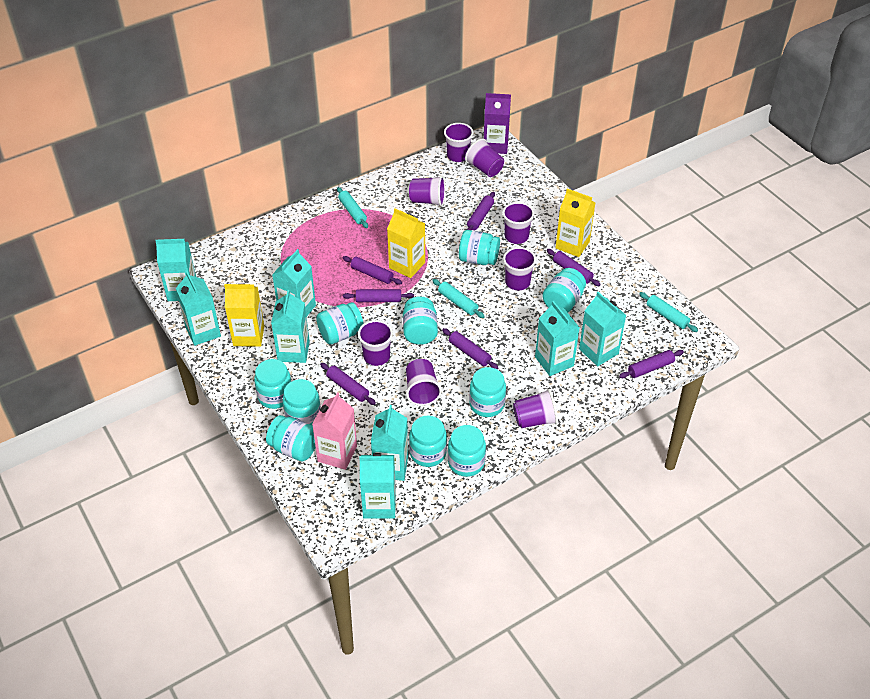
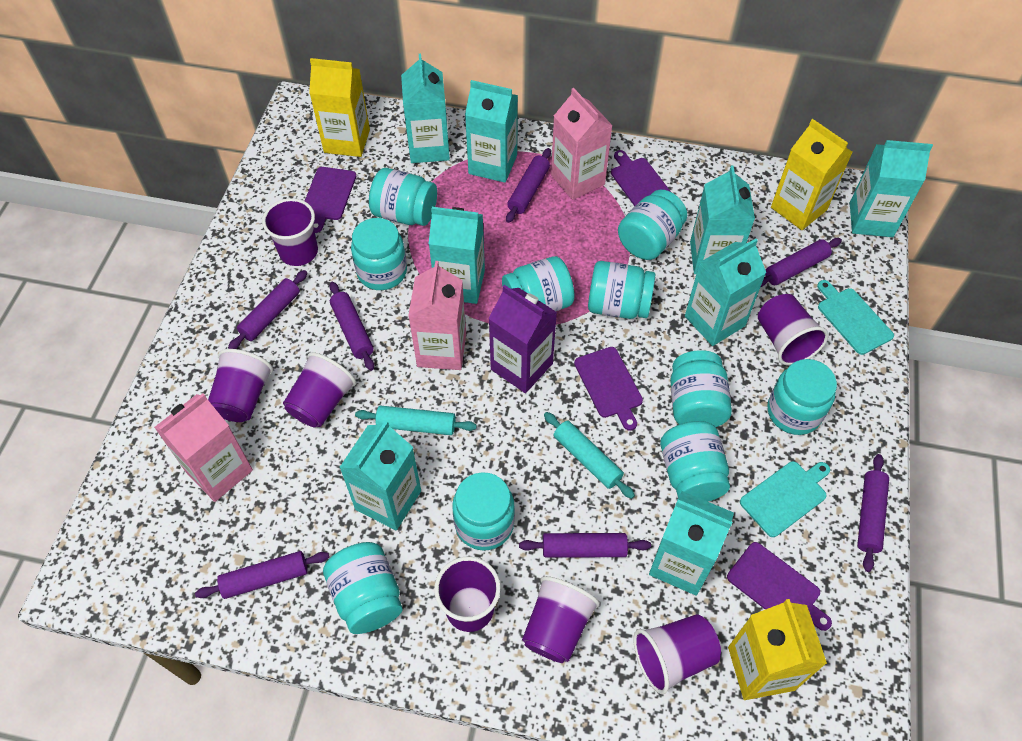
pink carton: 1 -> 3
purple cup: 8 -> 7
purple cutting board: 0 -> 4
turquoise cutting board: 0 -> 2
turquoise rolling pin: 3 -> 2

